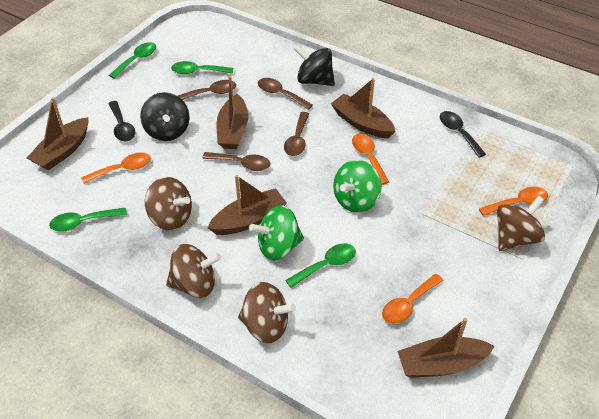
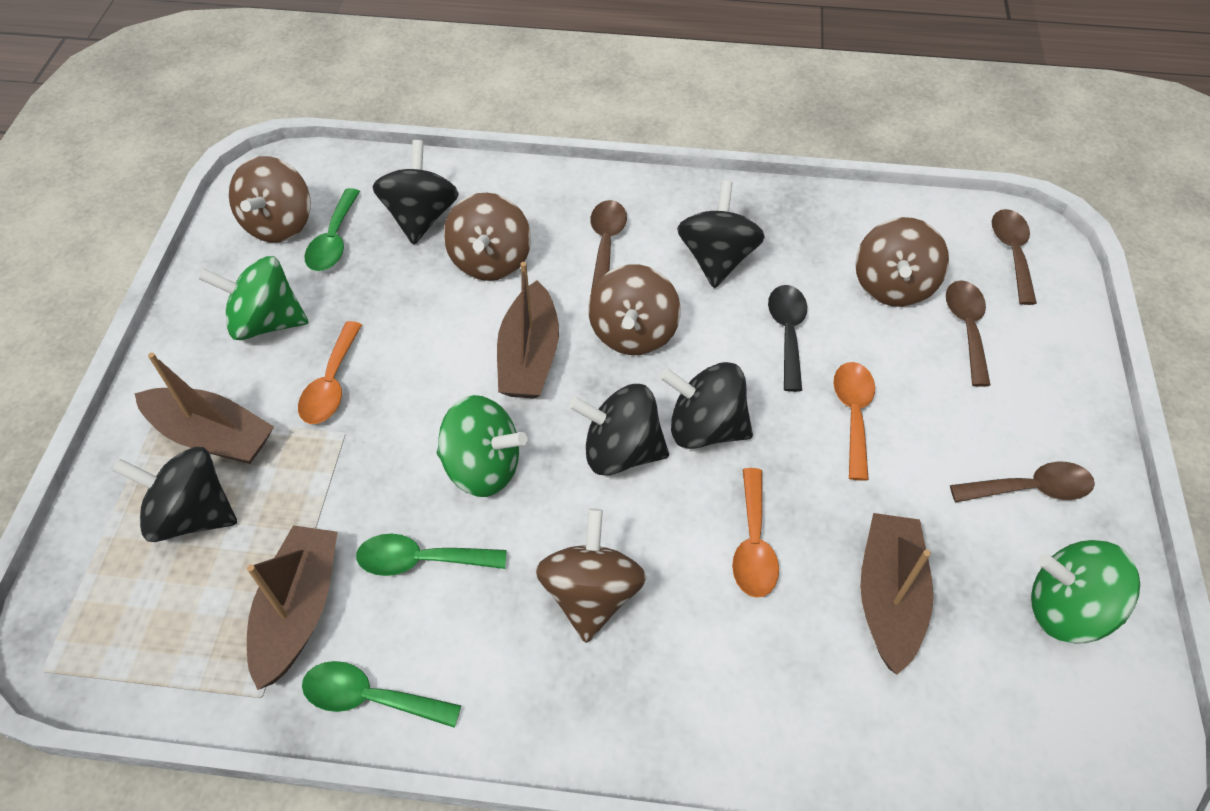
black spinning top: 2 -> 5
black spoon: 2 -> 1
brown boat: 5 -> 4
brown spinning top: 4 -> 5
green spinning top: 2 -> 3
green spoon: 4 -> 3
orange spoon: 4 -> 3

